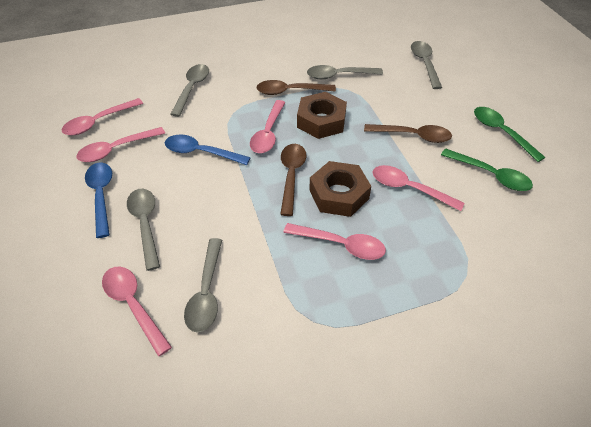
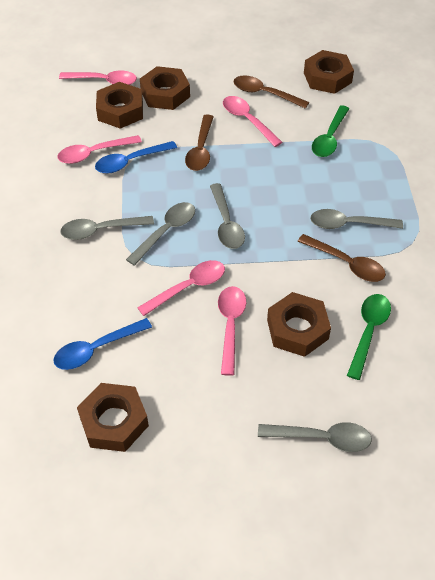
brown nut: 2 -> 5
pink spoon: 6 -> 5

